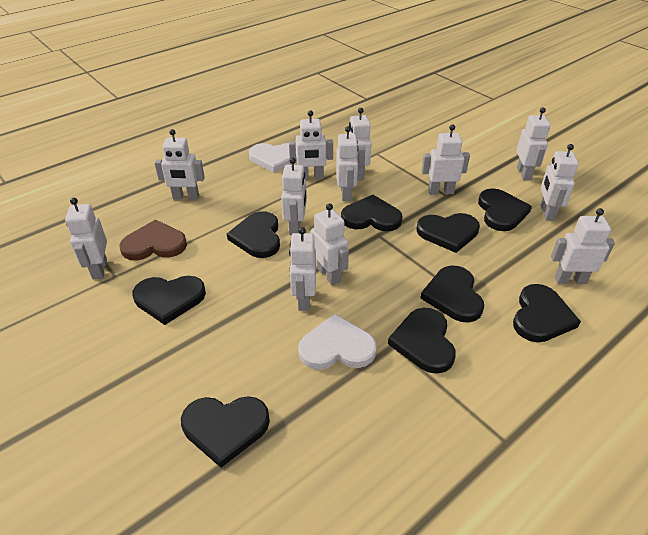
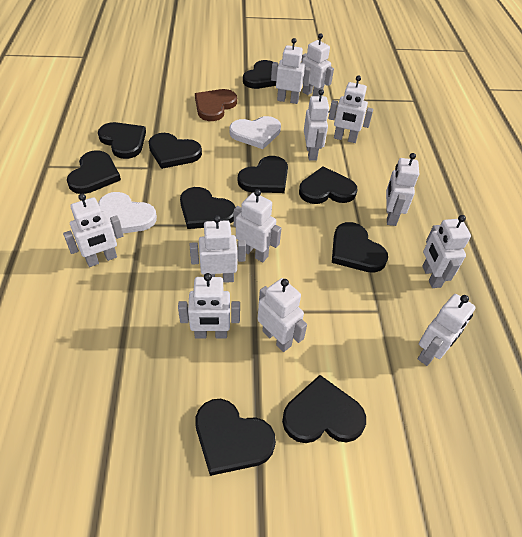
black heart: 9 -> 10

